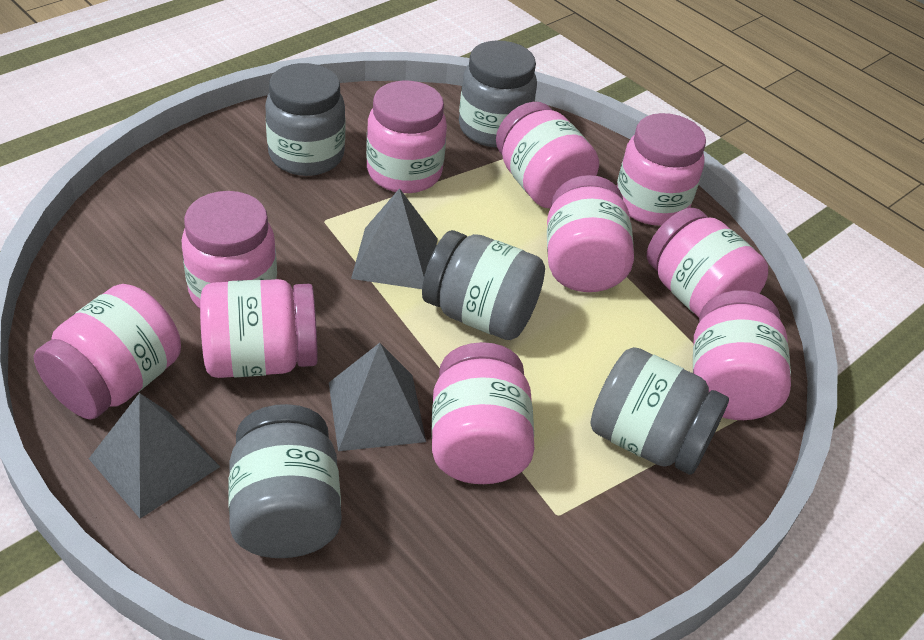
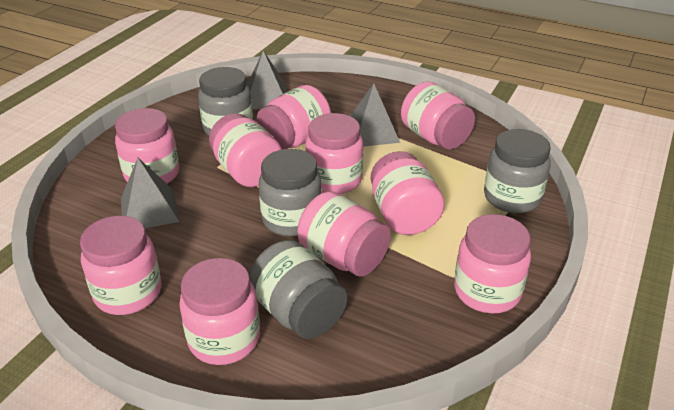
grey jar: 5 -> 4

